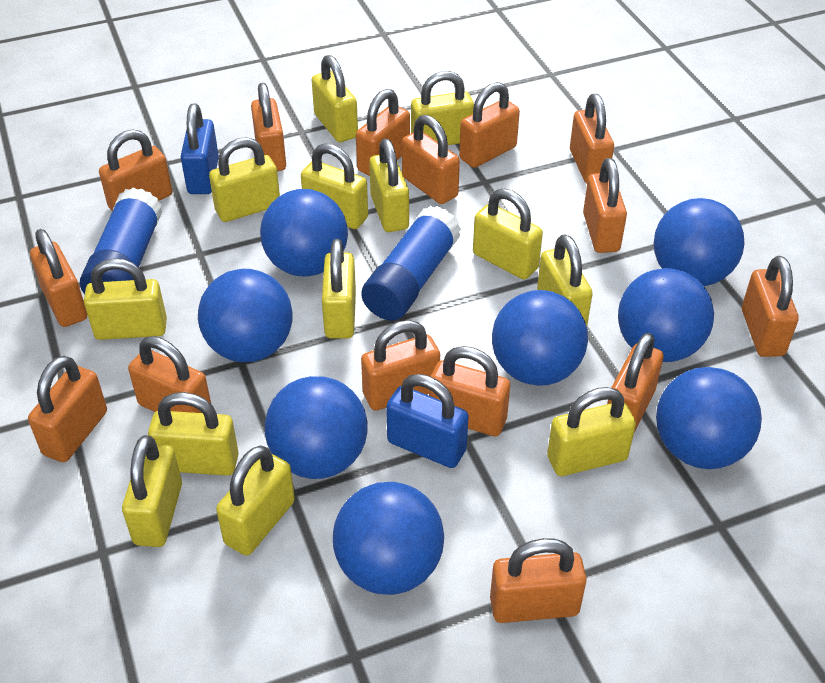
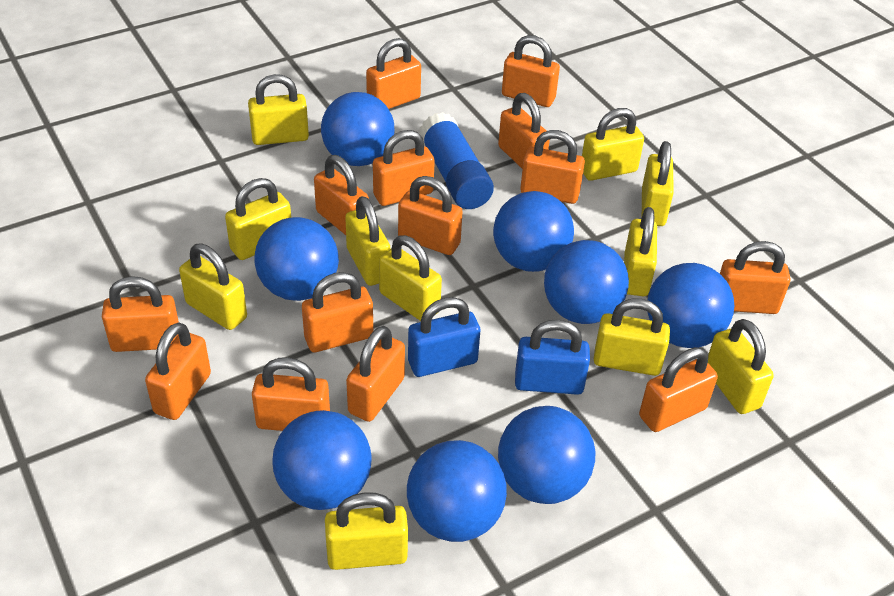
blue glue stick: 2 -> 1
orange padlock: 15 -> 14
yellow padlock: 13 -> 11

